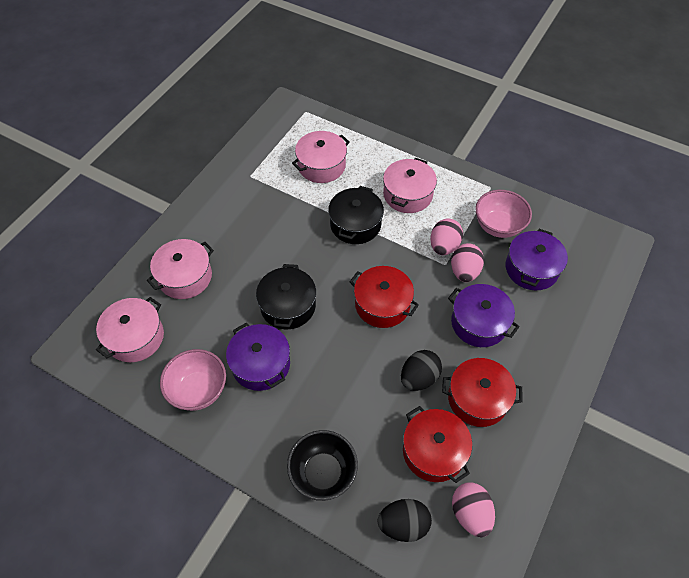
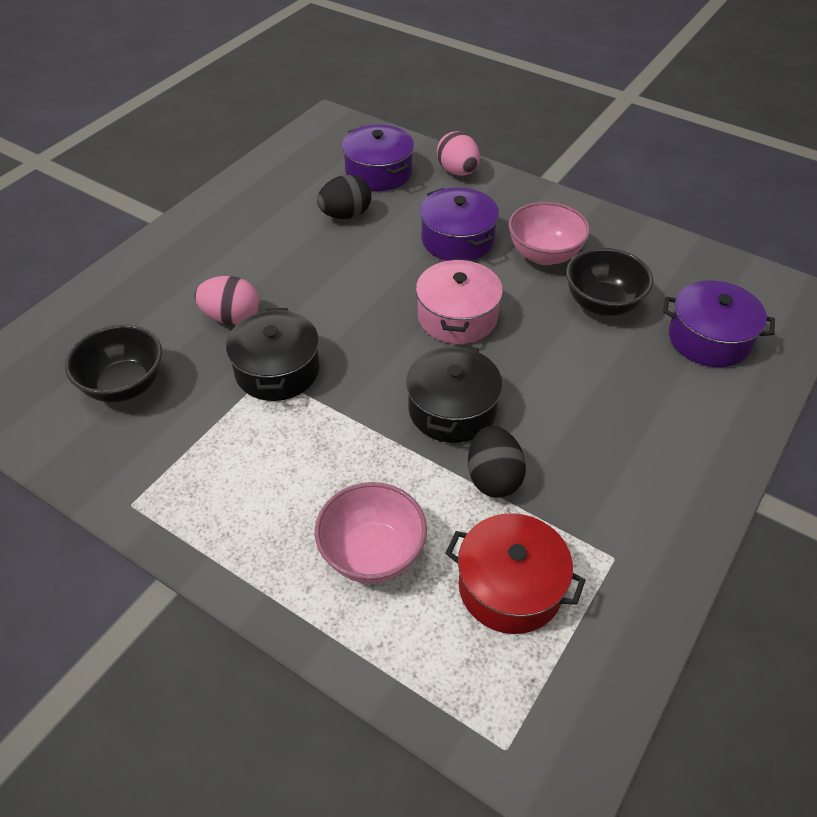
black bowl: 1 -> 2
pink egg: 3 -> 2
pink pot: 4 -> 1
red pot: 3 -> 1

